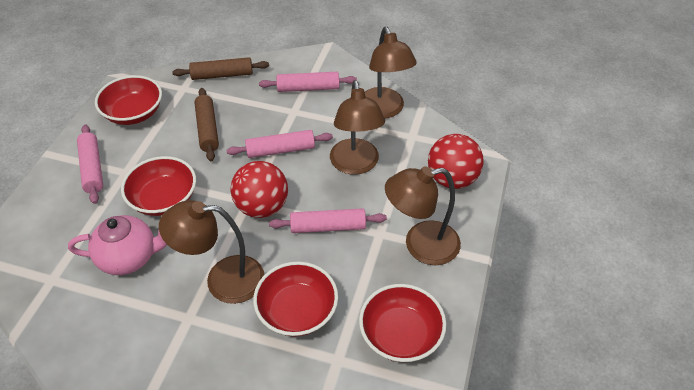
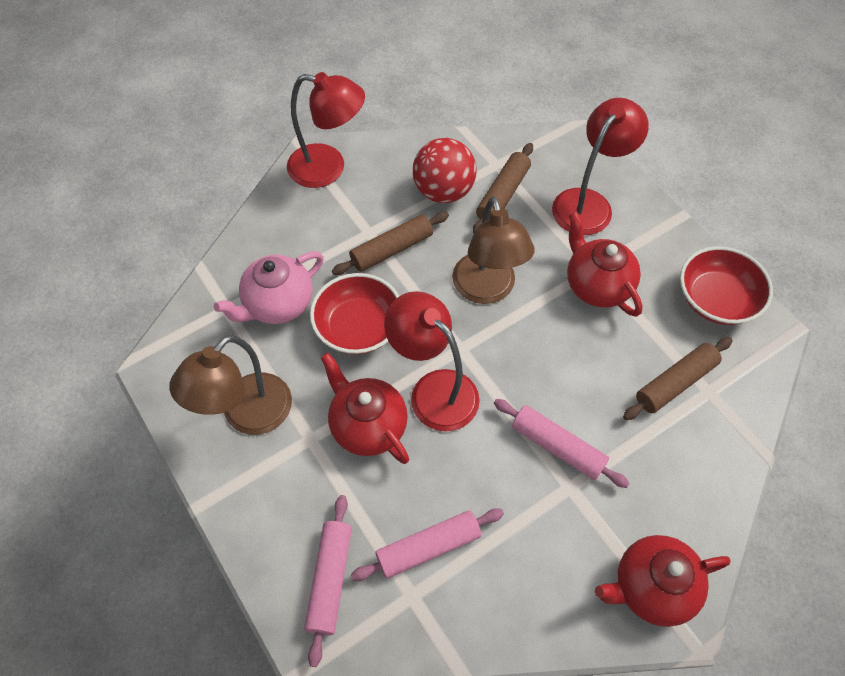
brown lamp: 4 -> 2
brown rolling pin: 2 -> 3
pink rolling pin: 4 -> 3
red ball: 2 -> 1
red bowl: 4 -> 2
red lamp: 0 -> 3
red teapot: 0 -> 3

